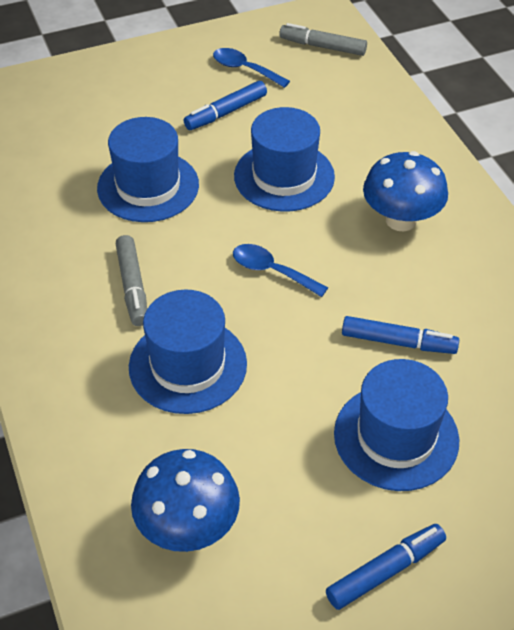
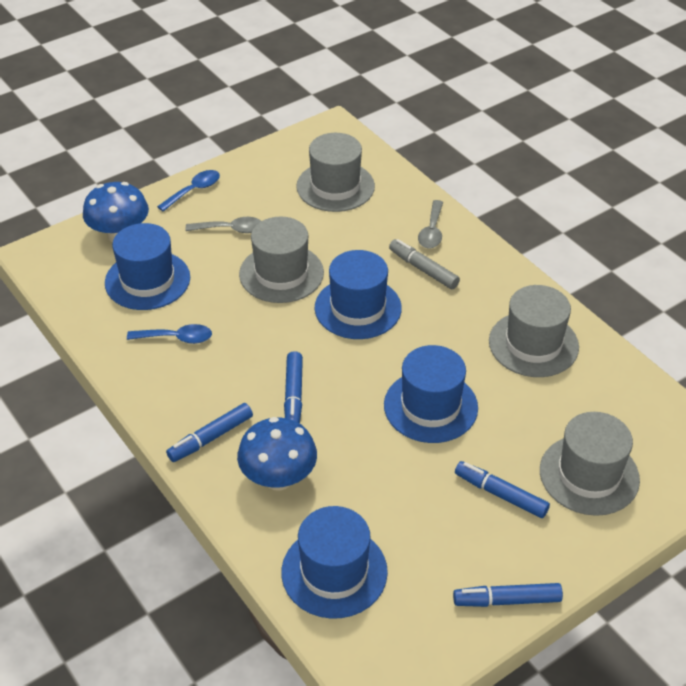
blue marker: 3 -> 4
grey hat: 0 -> 4
grey marker: 2 -> 1
grey spoon: 0 -> 2

